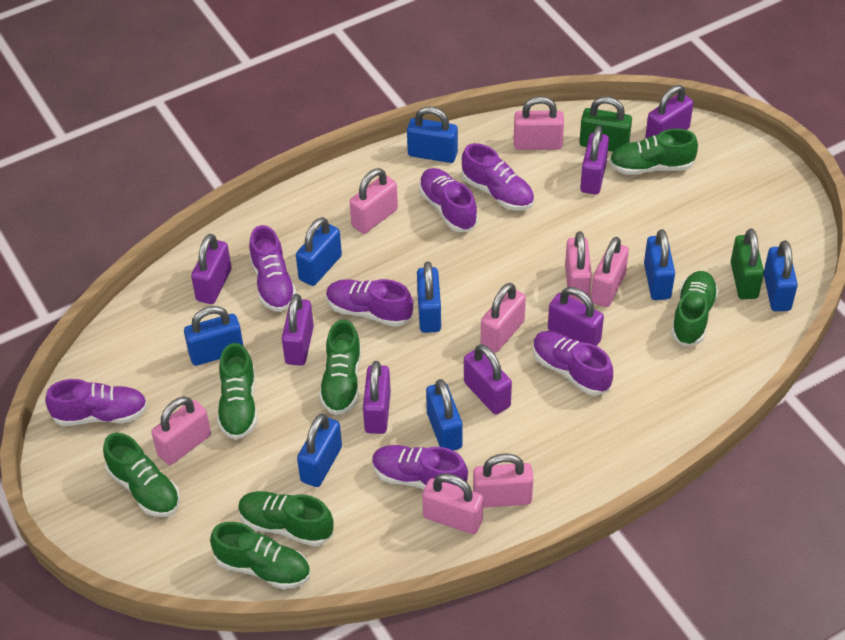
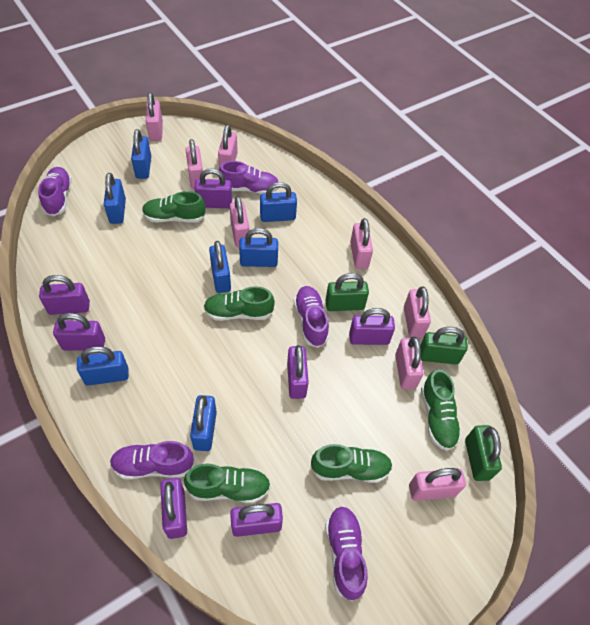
blue padlock: 8 -> 7
green padlock: 2 -> 3
green shoe: 7 -> 5
purple shoe: 7 -> 5

